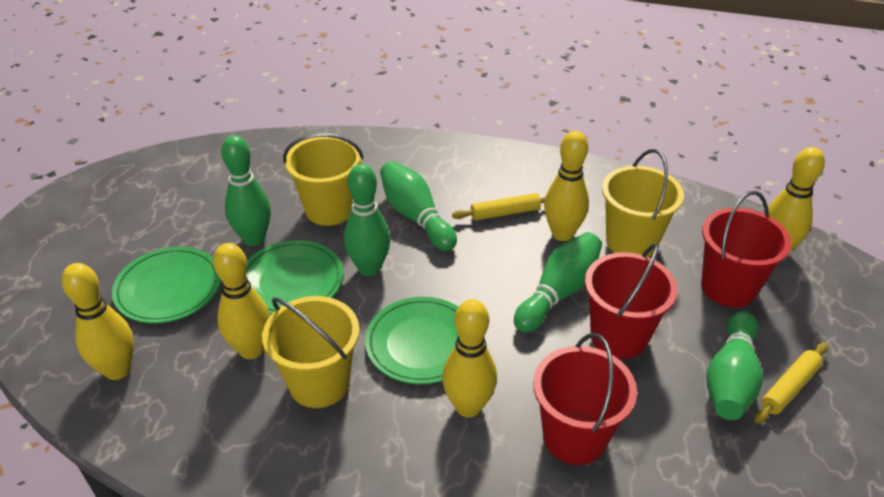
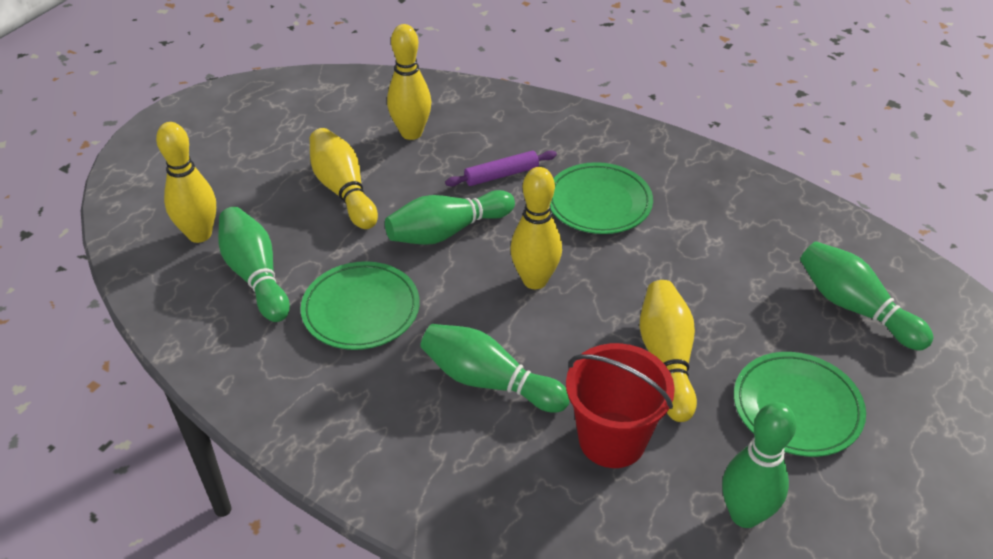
purple rolling pin: 0 -> 1
red bucket: 3 -> 1
yellow bucket: 3 -> 0
yellow rolling pin: 2 -> 0

